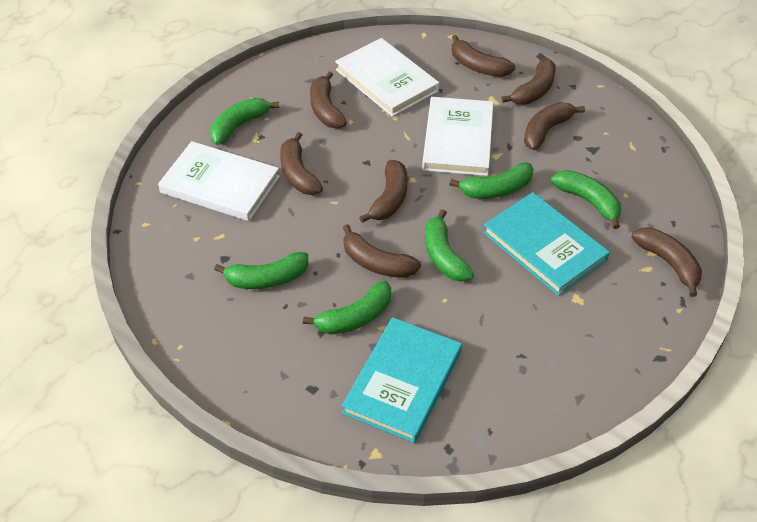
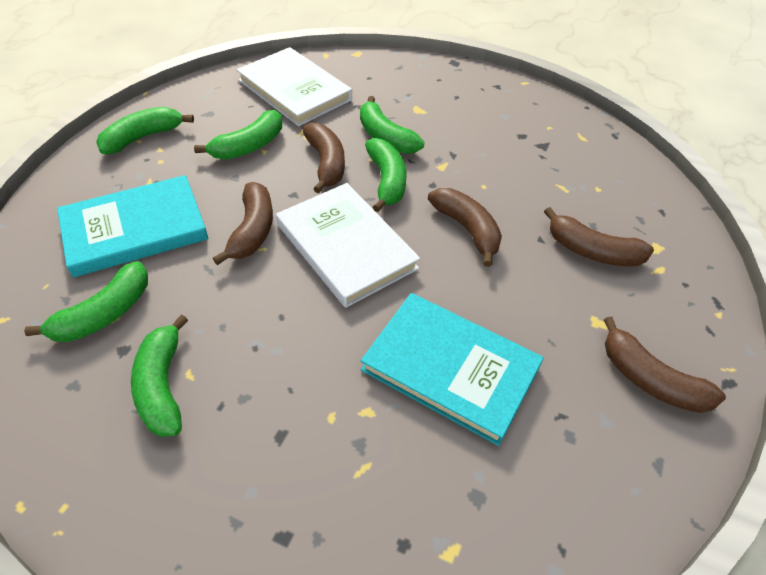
brown banana: 8 -> 5
white book: 3 -> 2

